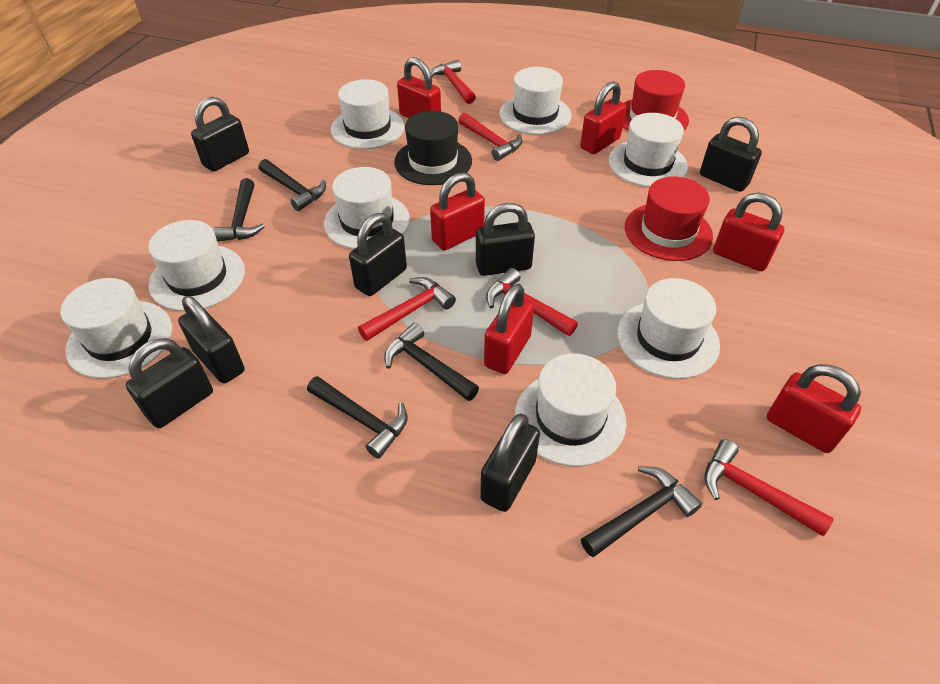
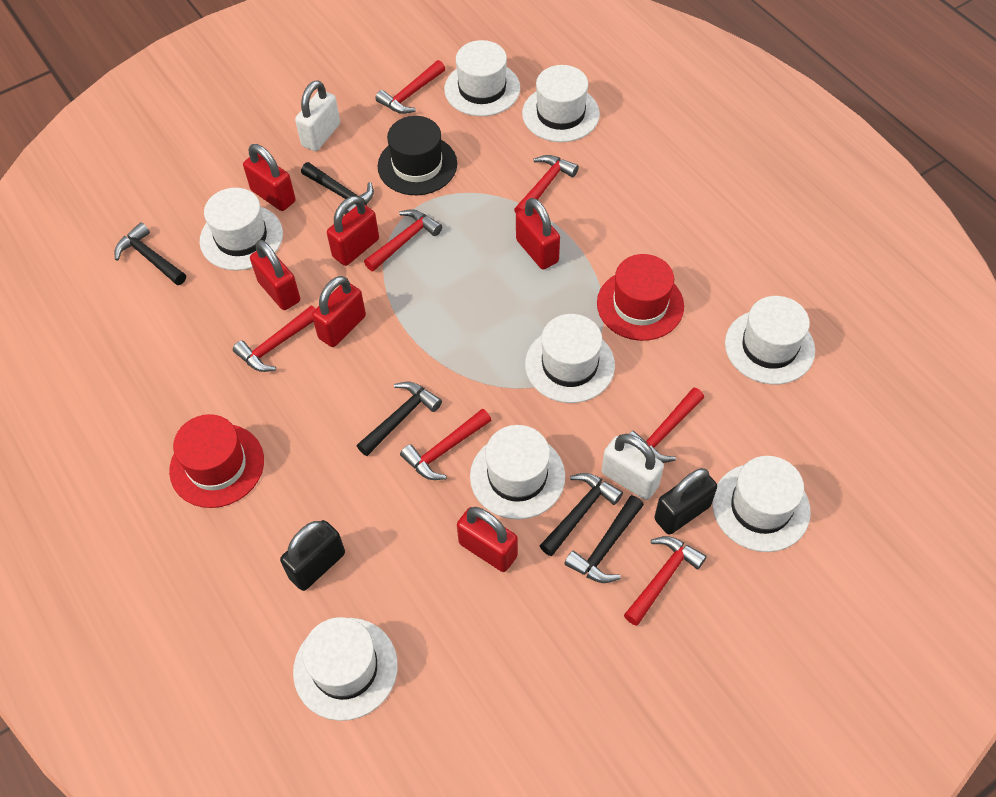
black padlock: 7 -> 2
red hammer: 5 -> 7
white padlock: 0 -> 2

